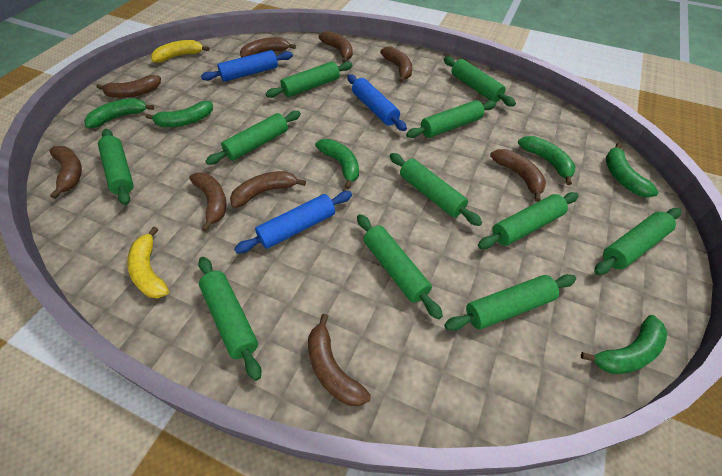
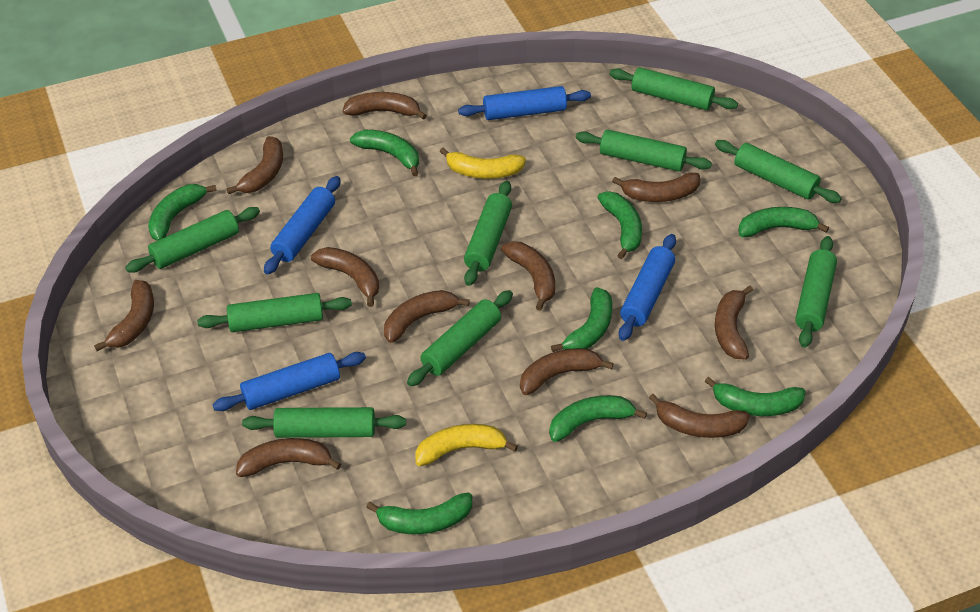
blue rolling pin: 3 -> 4
brown banana: 9 -> 11
green banana: 6 -> 8
green rolling pin: 11 -> 9

